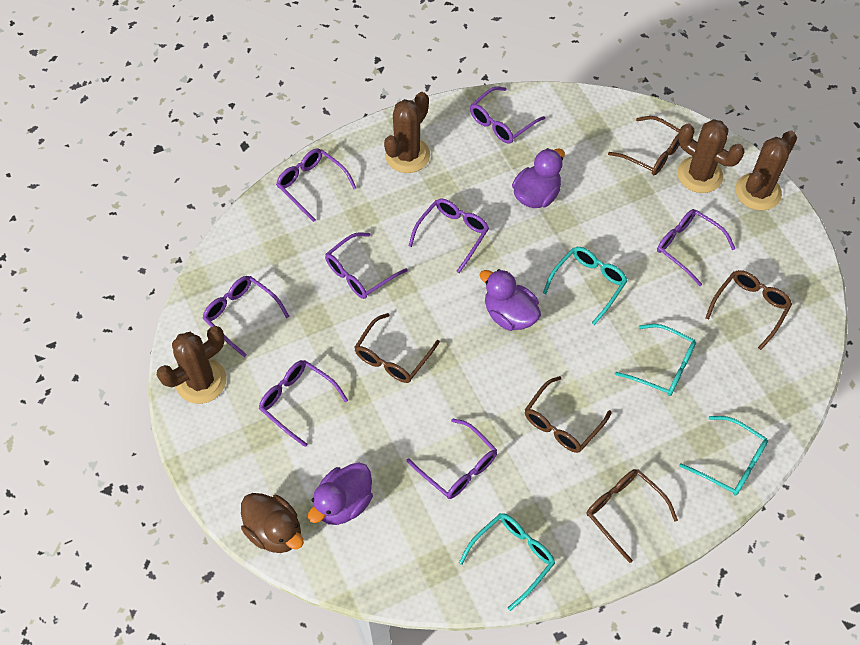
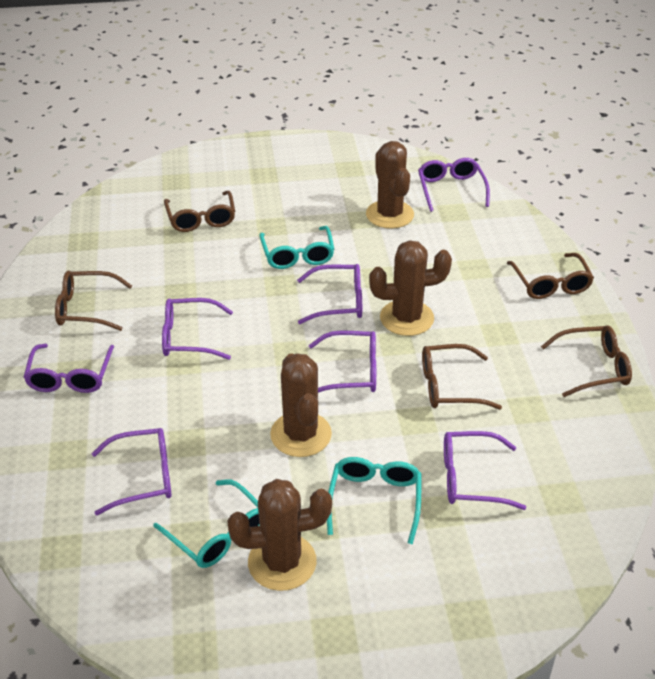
brown duck: 1 -> 0
purple duck: 3 -> 0
purple glasses: 8 -> 7
turquoise glasses: 4 -> 3

